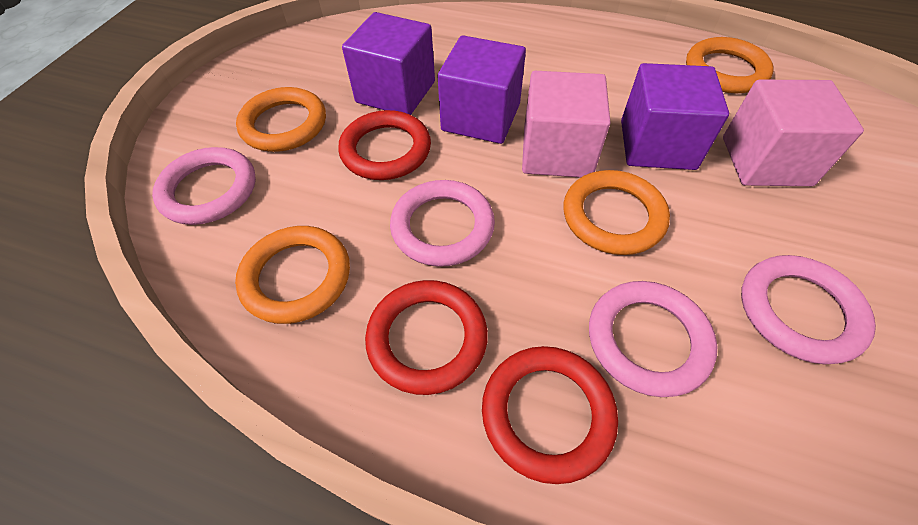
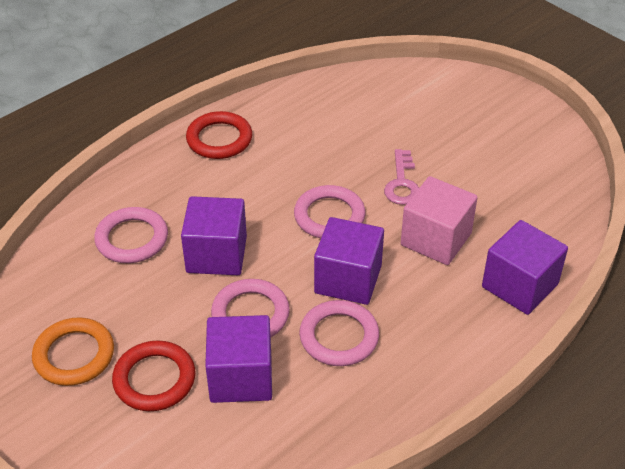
orange ring: 4 -> 1
pink cube: 2 -> 1
pink key: 0 -> 1
purple cube: 3 -> 4
red ring: 3 -> 2

